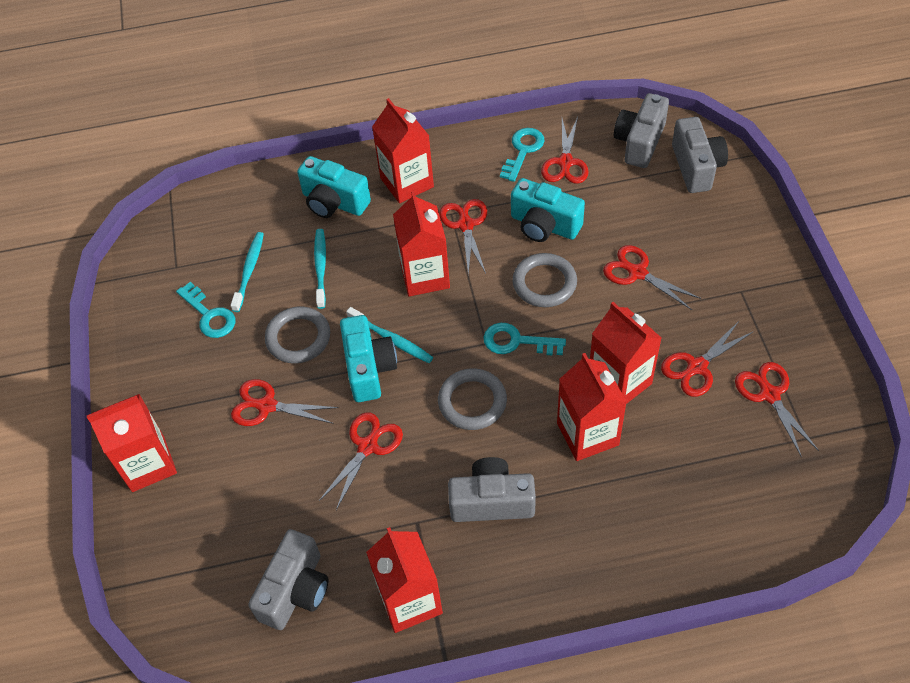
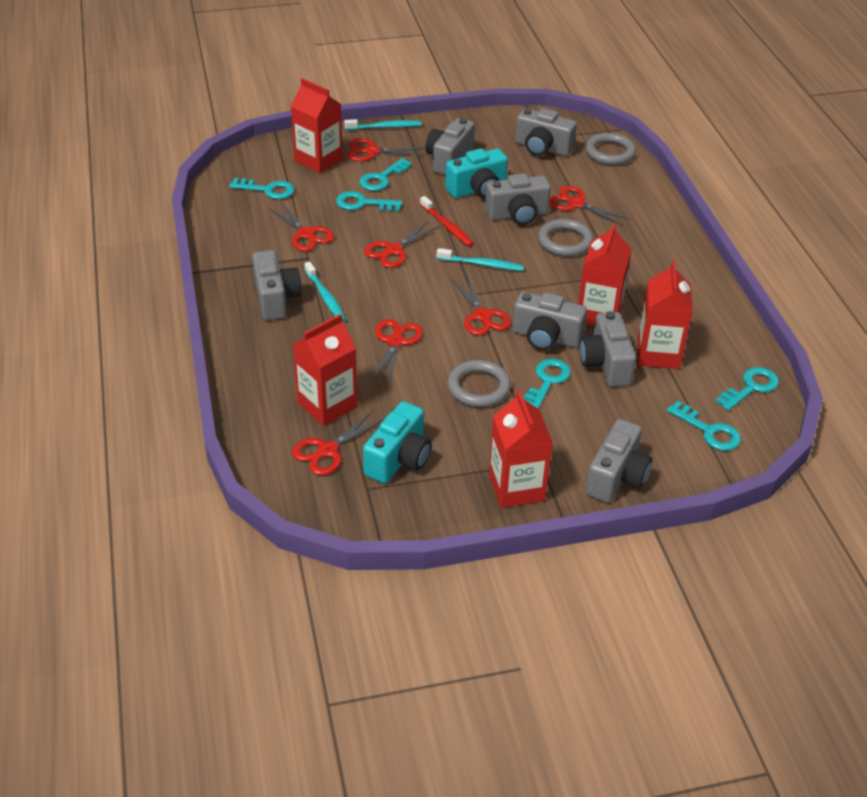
grey camera: 4 -> 7
red carton: 6 -> 5
red toothbrush: 0 -> 1
turquoise camera: 3 -> 2
turquoise key: 3 -> 6

